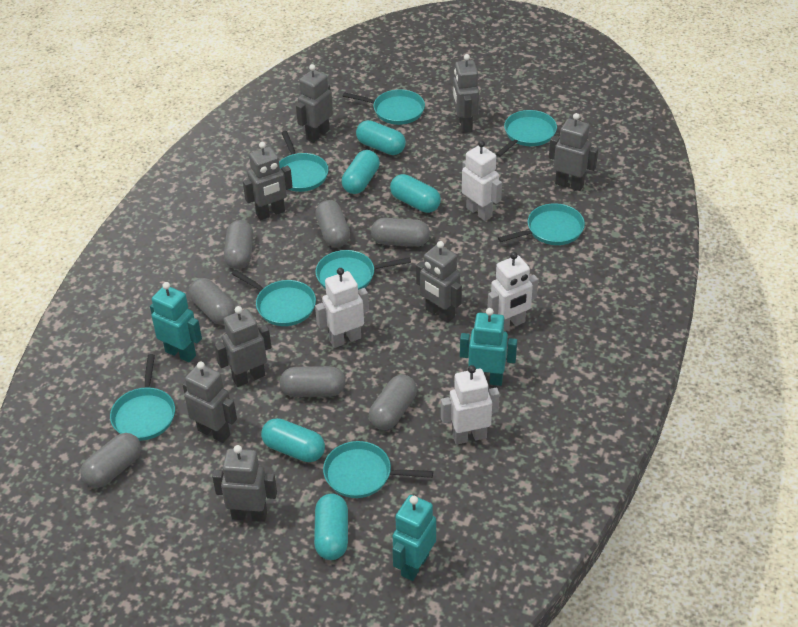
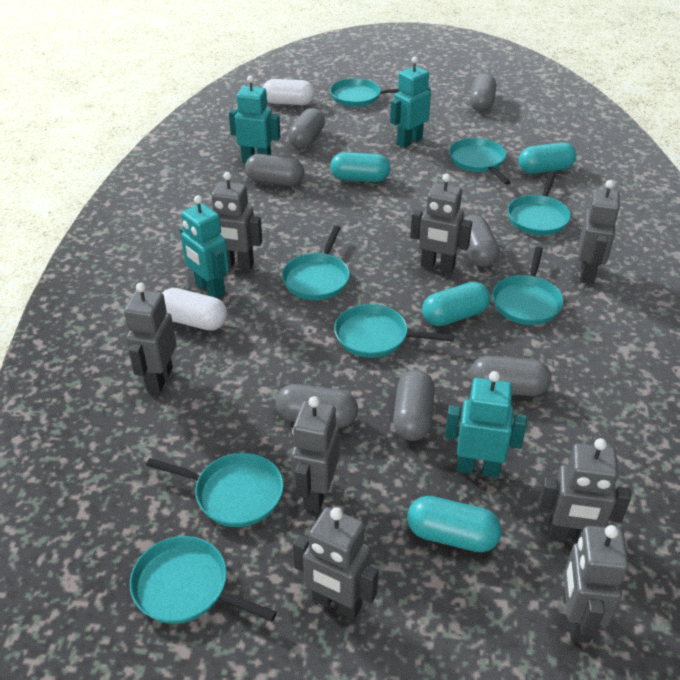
turquoise capsule: 5 -> 4
turquoise robot: 3 -> 4
white capsule: 0 -> 2
white robot: 4 -> 0

